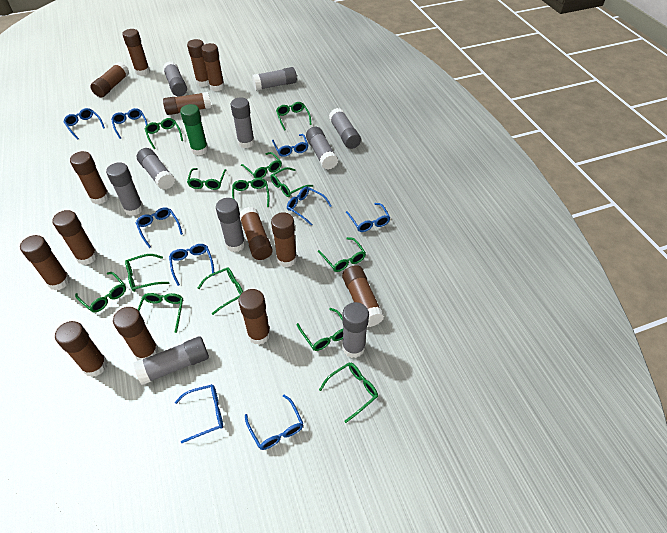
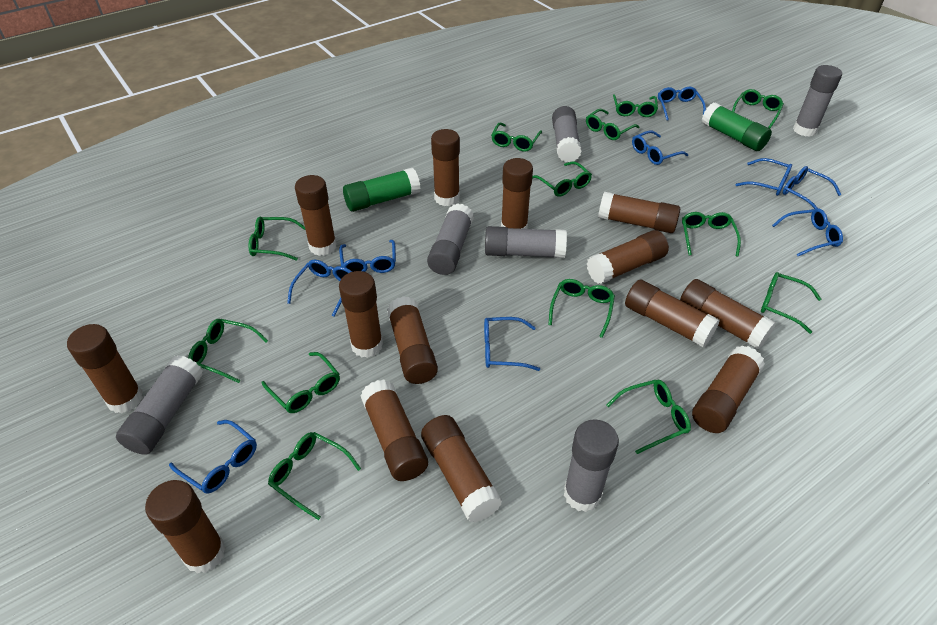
green glue stick: 1 -> 2
grey glue stick: 10 -> 6

